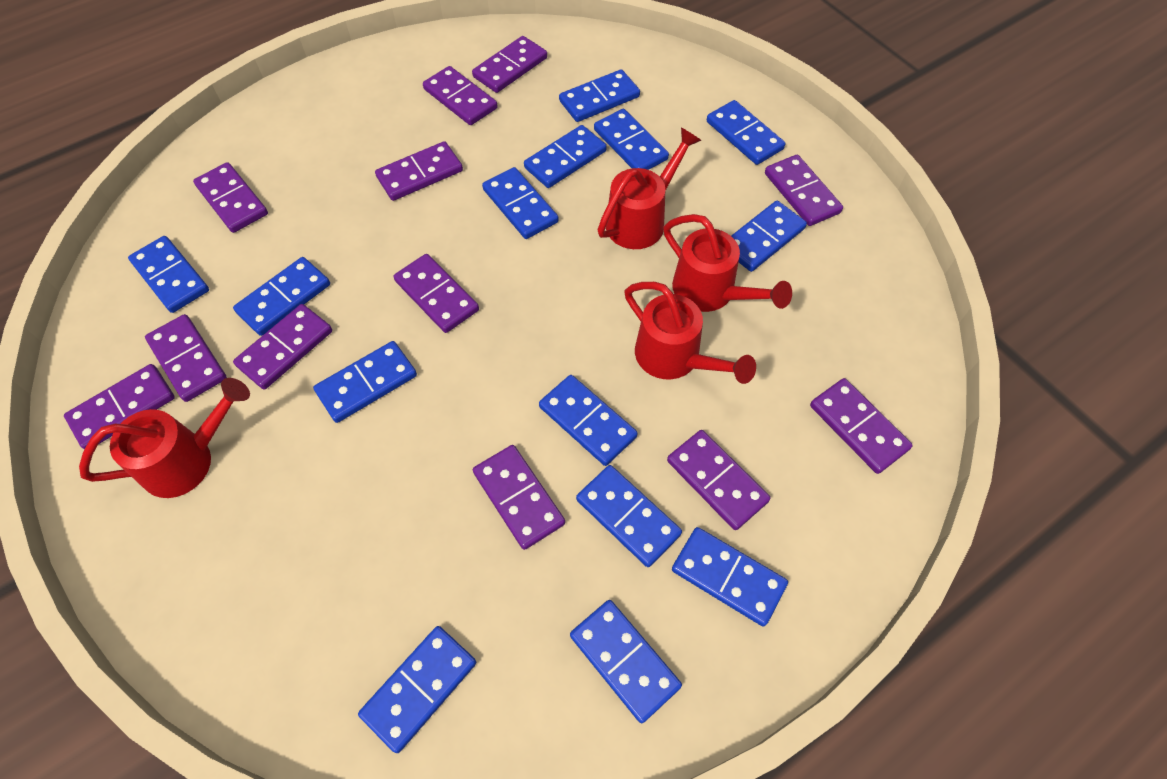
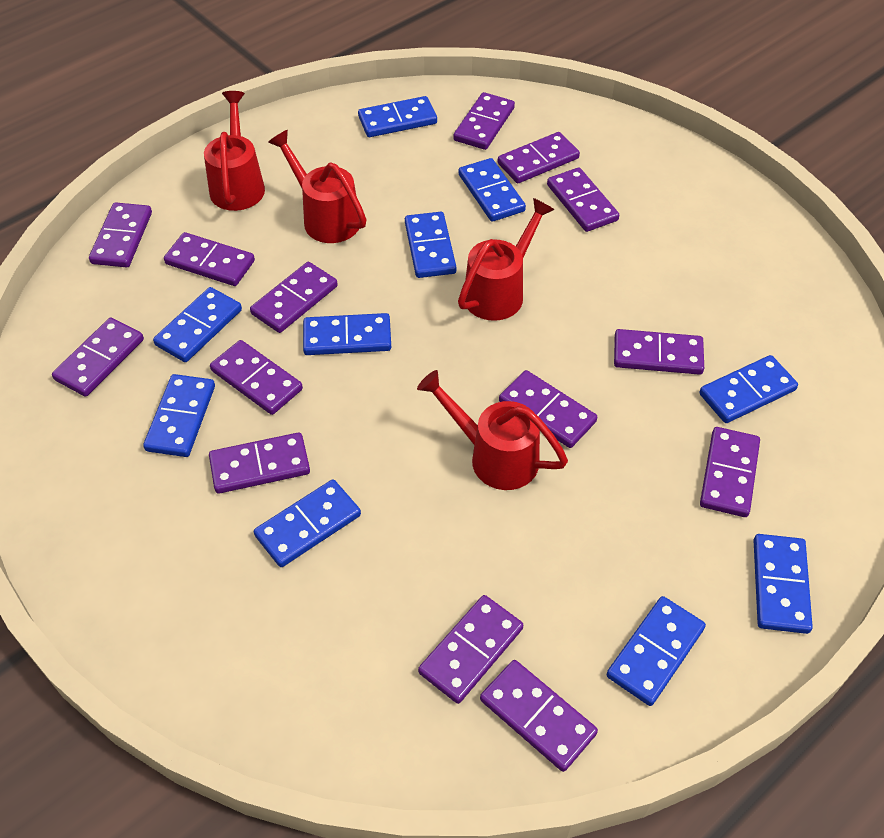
blue domino: 14 -> 10
purple domino: 12 -> 14

